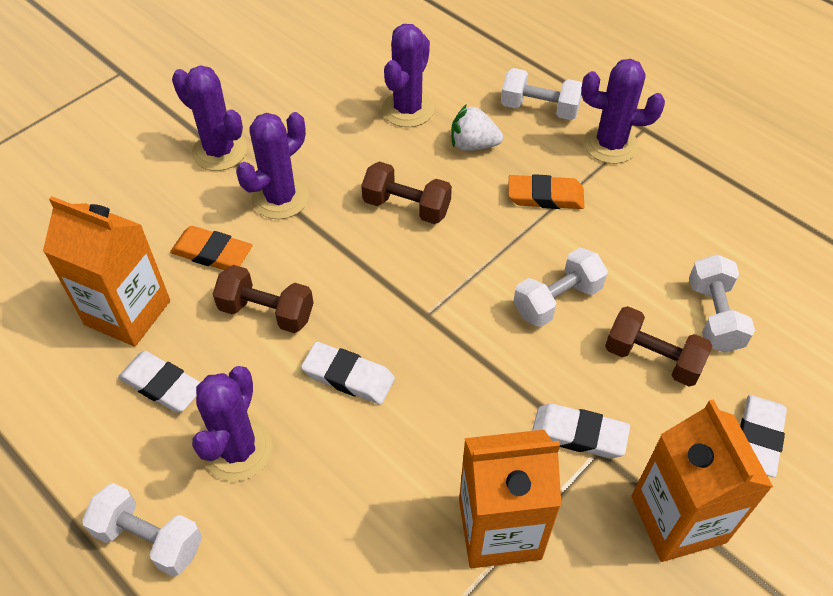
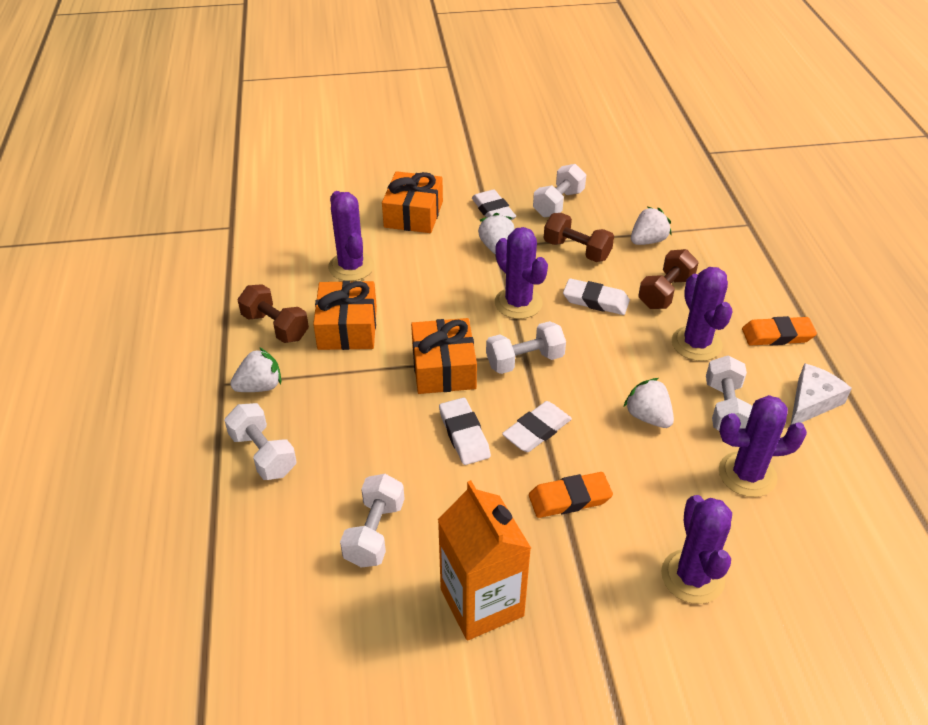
orange carton: 3 -> 1
orange gift: 0 -> 3
white cheese: 0 -> 1
white dumbbell: 4 -> 5
white strawberry: 1 -> 4

